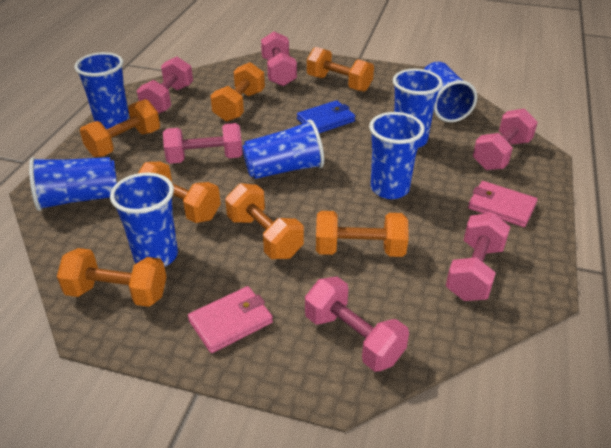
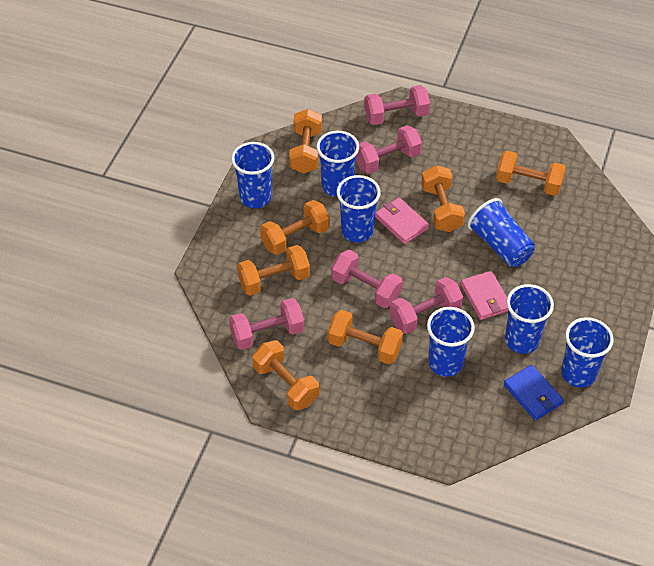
pink dumbbell: 6 -> 5

